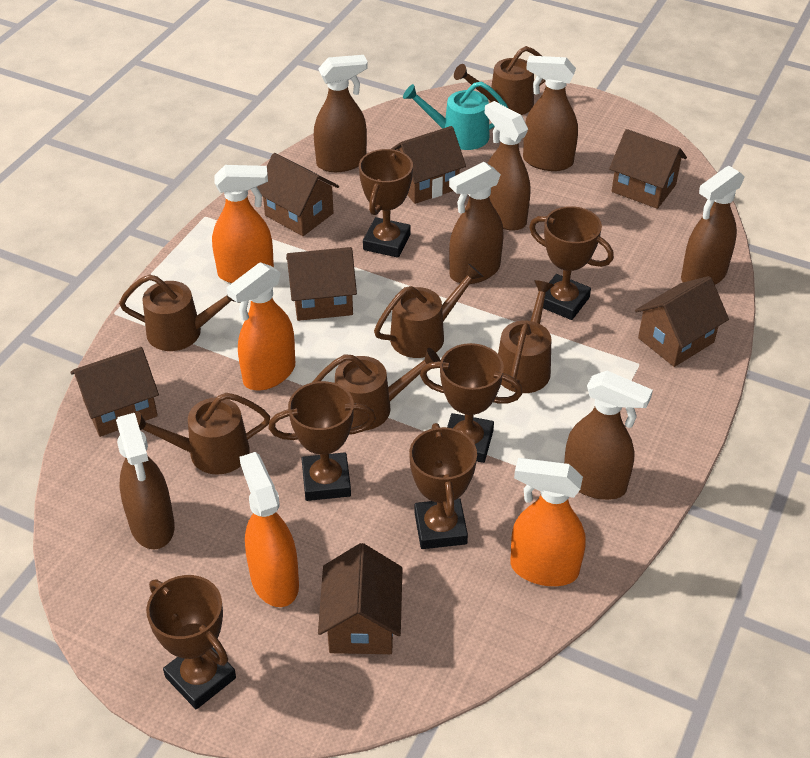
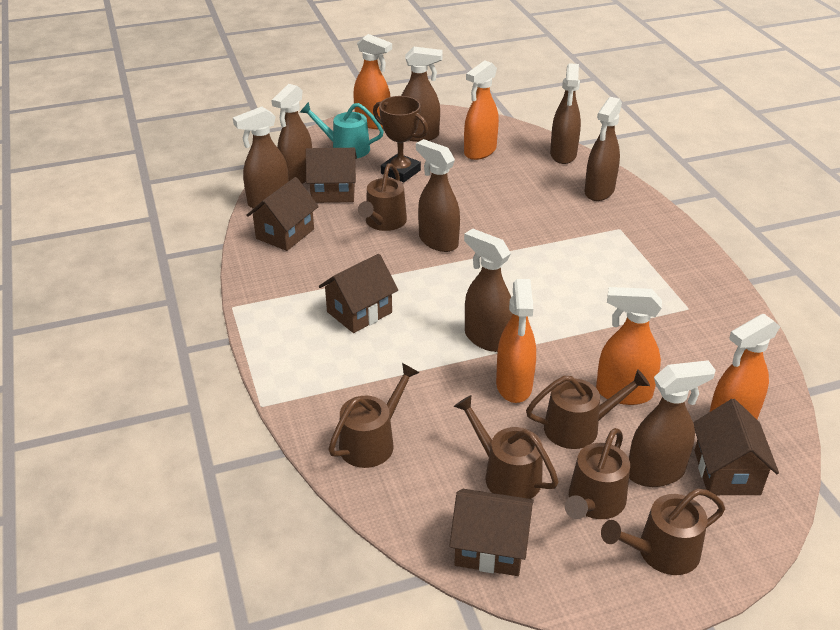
brown house: 7 -> 5
brown spray bottle: 7 -> 8
brown trophy: 6 -> 1
orange spray bottle: 4 -> 5

